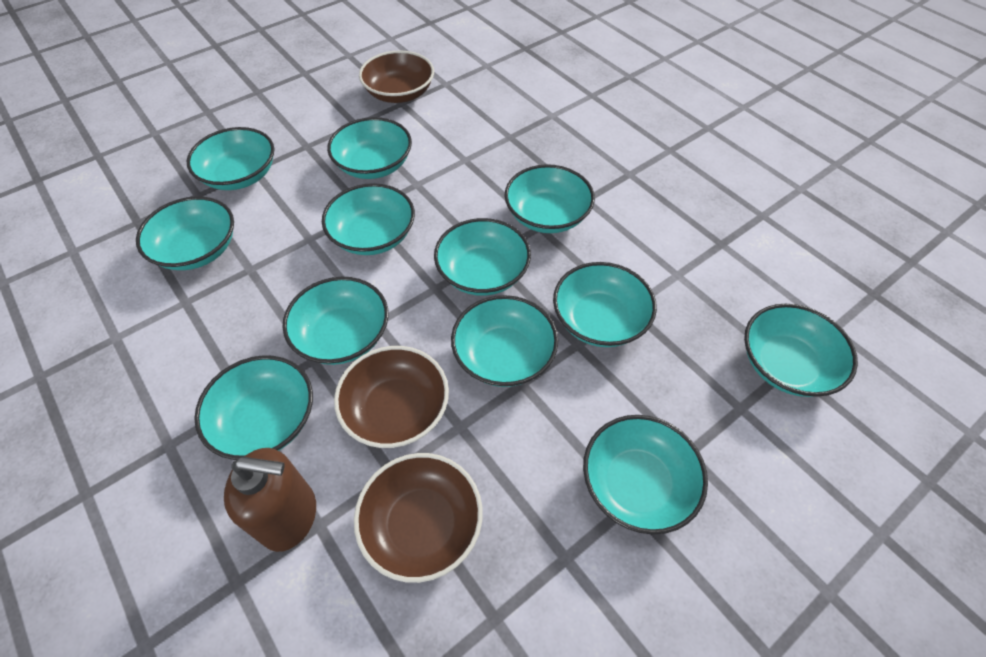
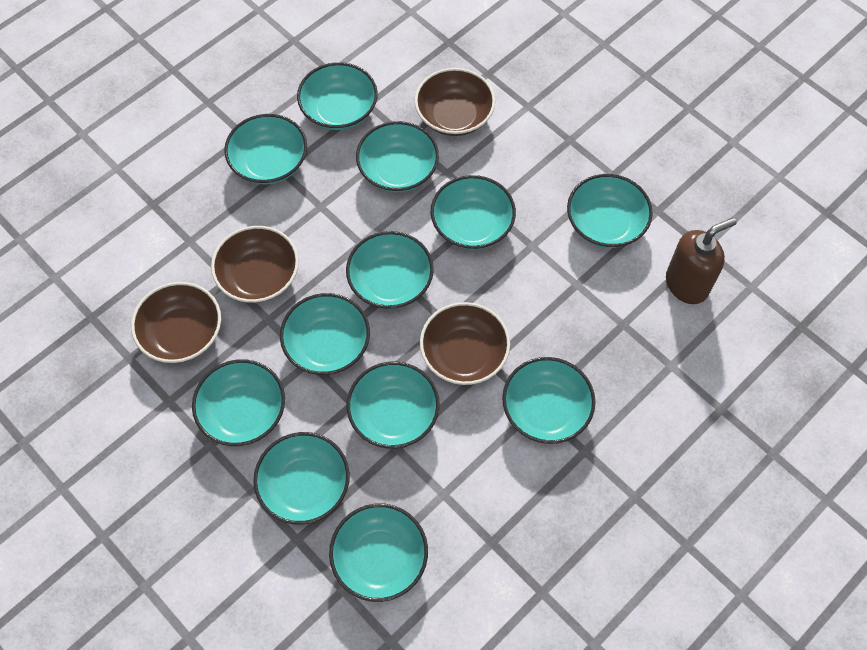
brown bowl: 3 -> 4

